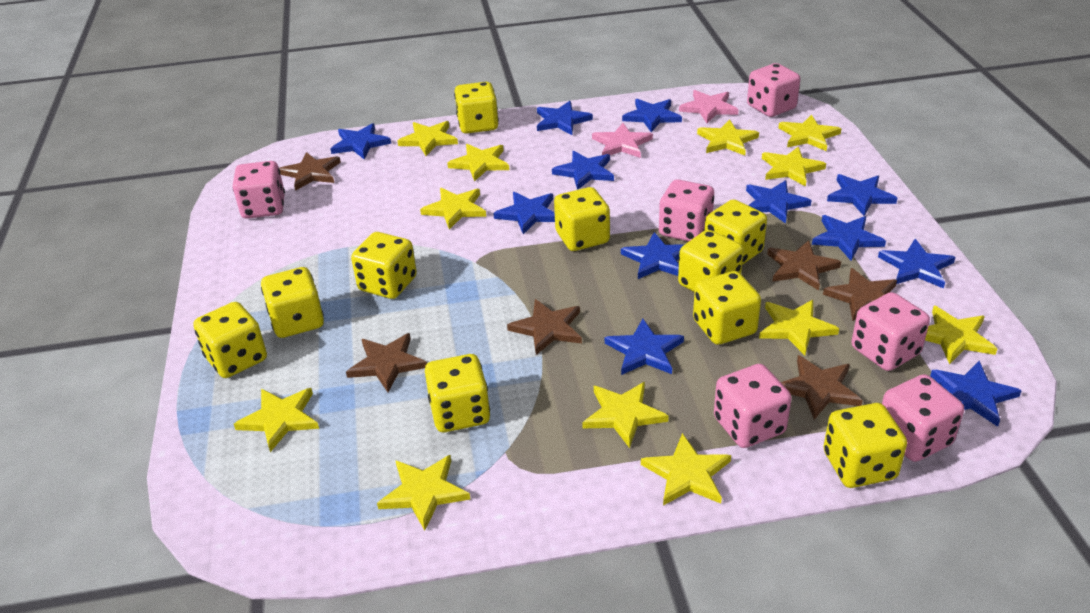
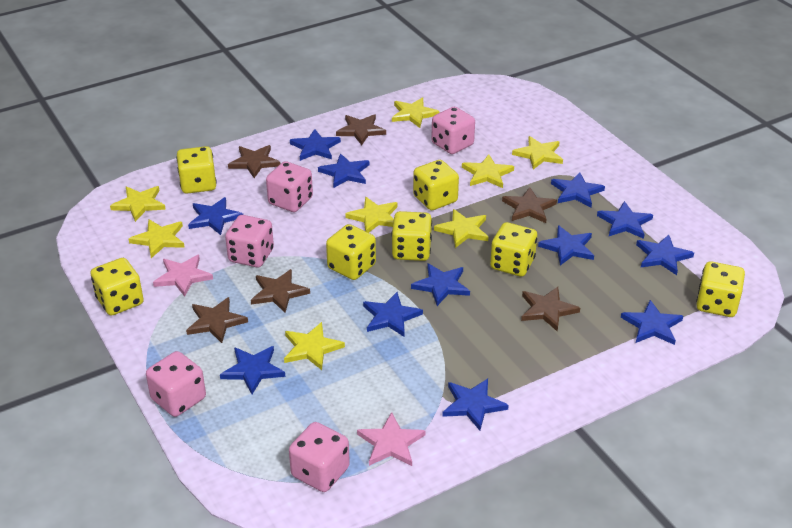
pink dice: 6 -> 5
yellow dice: 10 -> 7
yellow star: 12 -> 8

